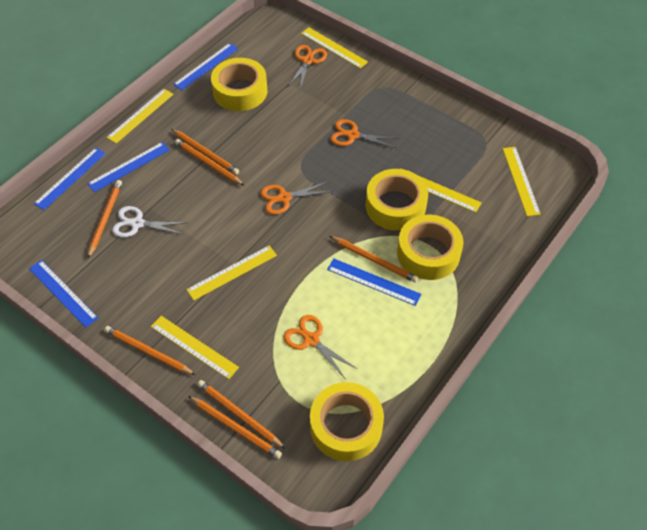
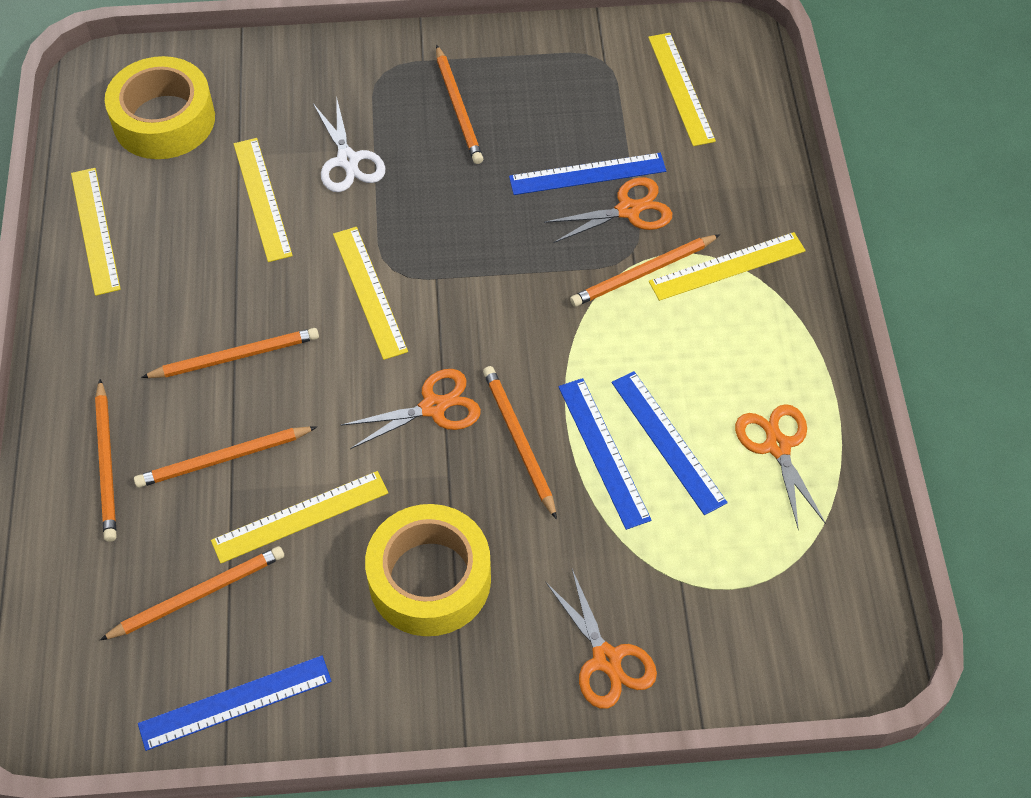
blue ruler: 5 -> 4
yellow tape: 4 -> 2

